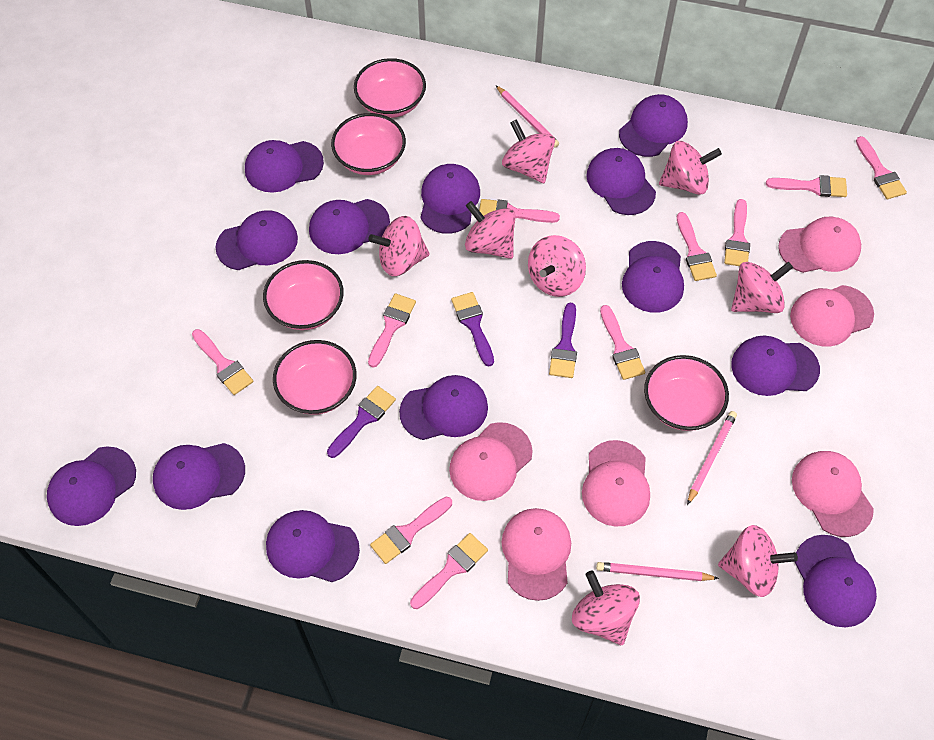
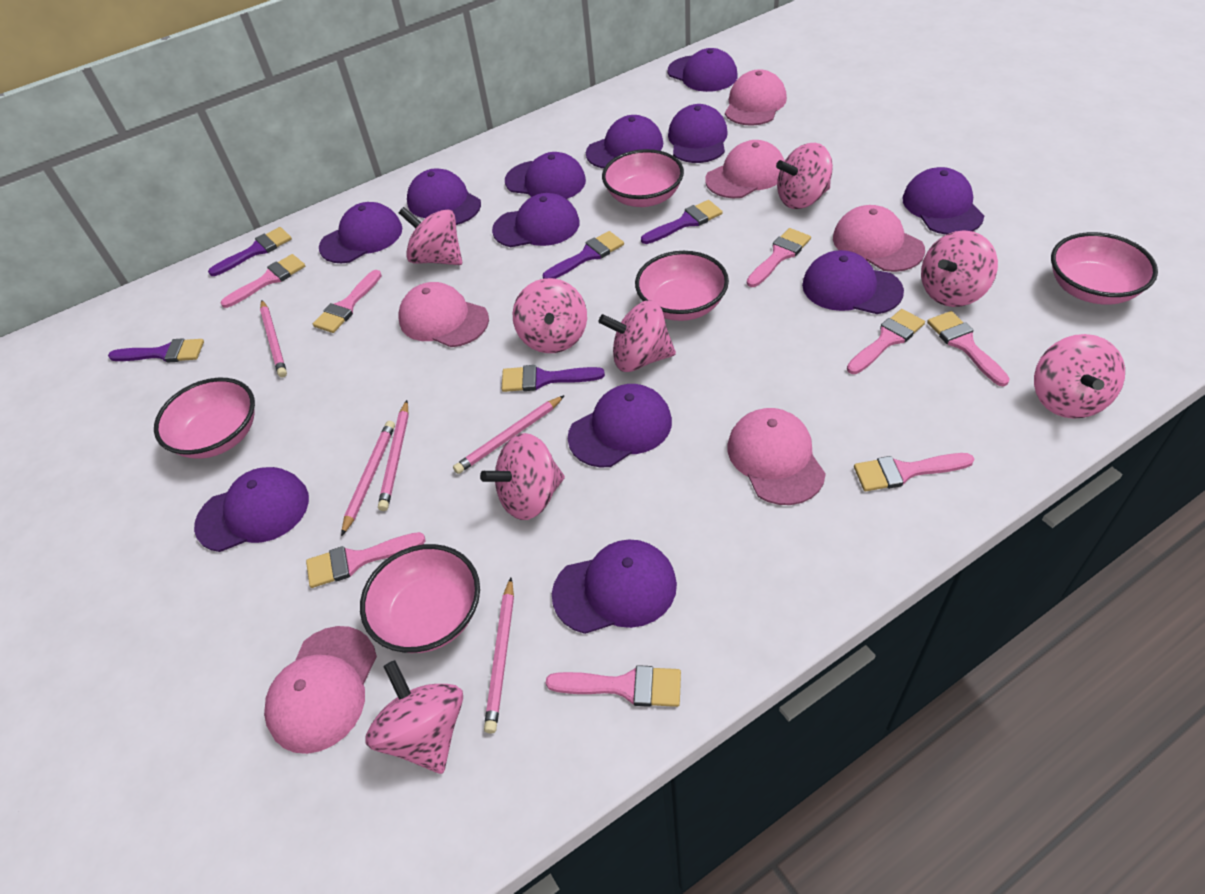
pink brush: 10 -> 8
pink pencil: 3 -> 5
purple brush: 3 -> 5
purple cap: 13 -> 12

